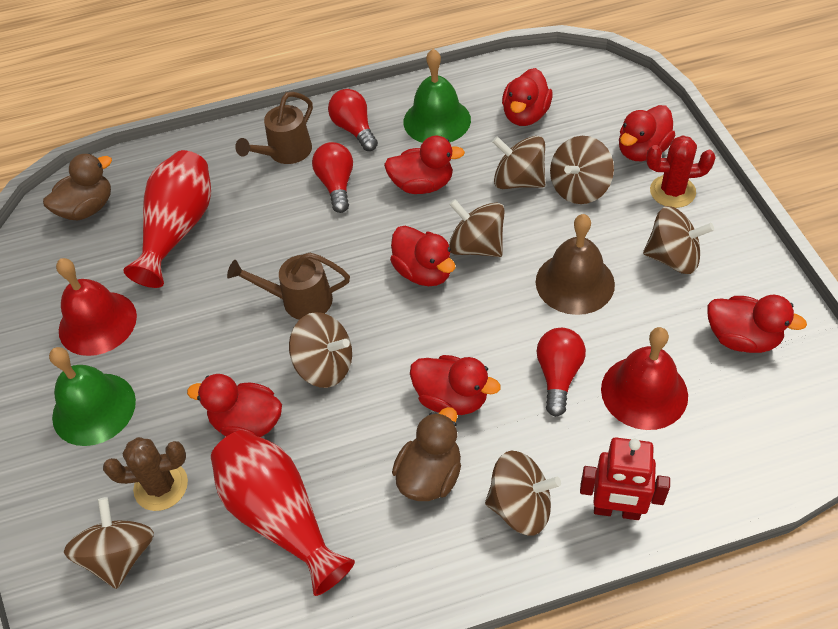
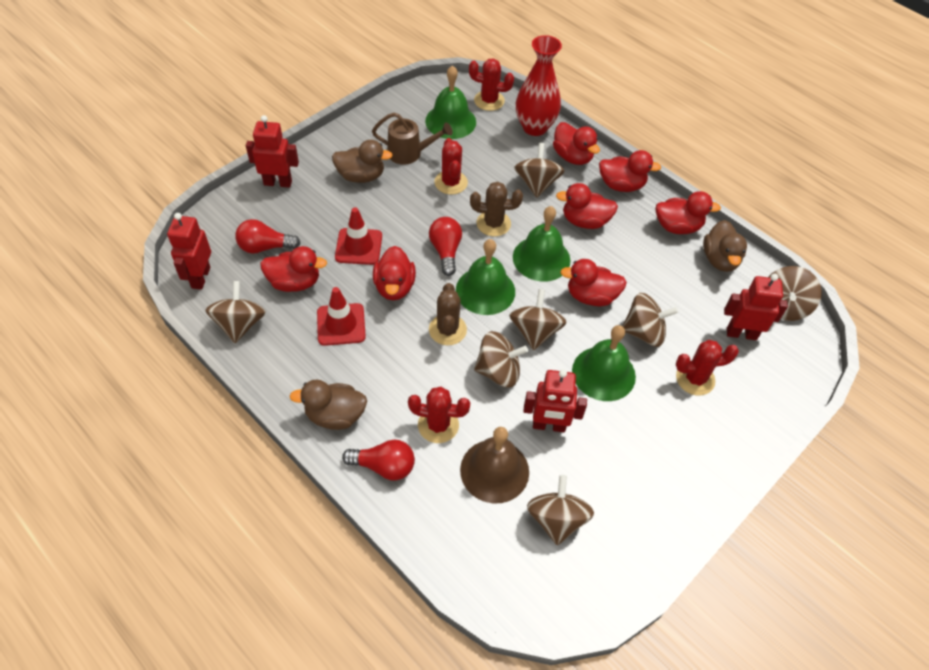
brown cactus: 1 -> 2
brown duck: 2 -> 3
brown watering can: 2 -> 1
green bell: 2 -> 4
red bell: 2 -> 0
red cactus: 1 -> 4
red robot: 1 -> 4
red traffic cone: 0 -> 2
red vase: 2 -> 1

